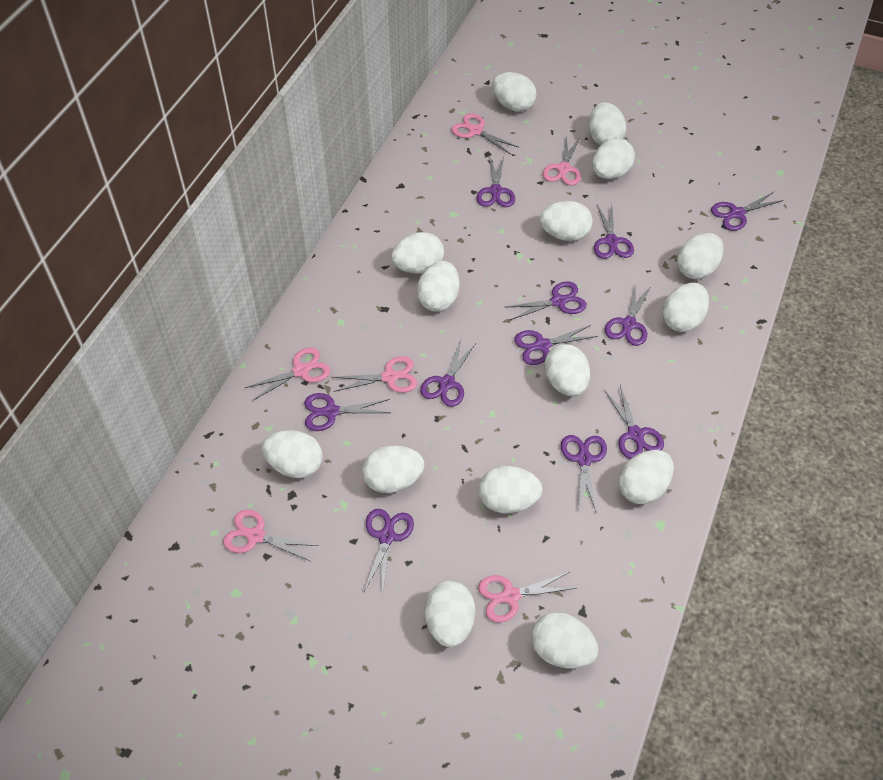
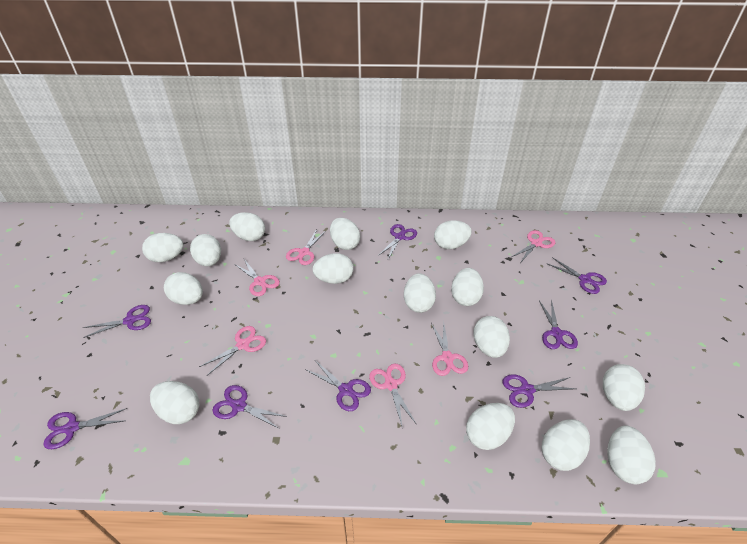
purple scissors: 11 -> 8

